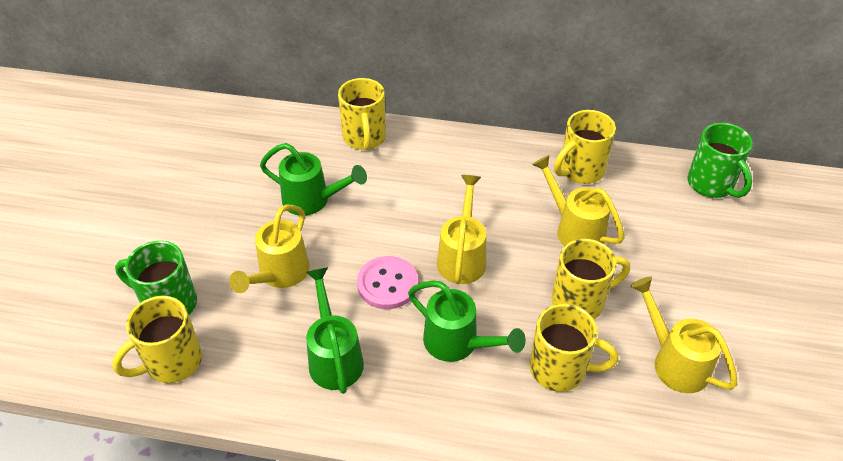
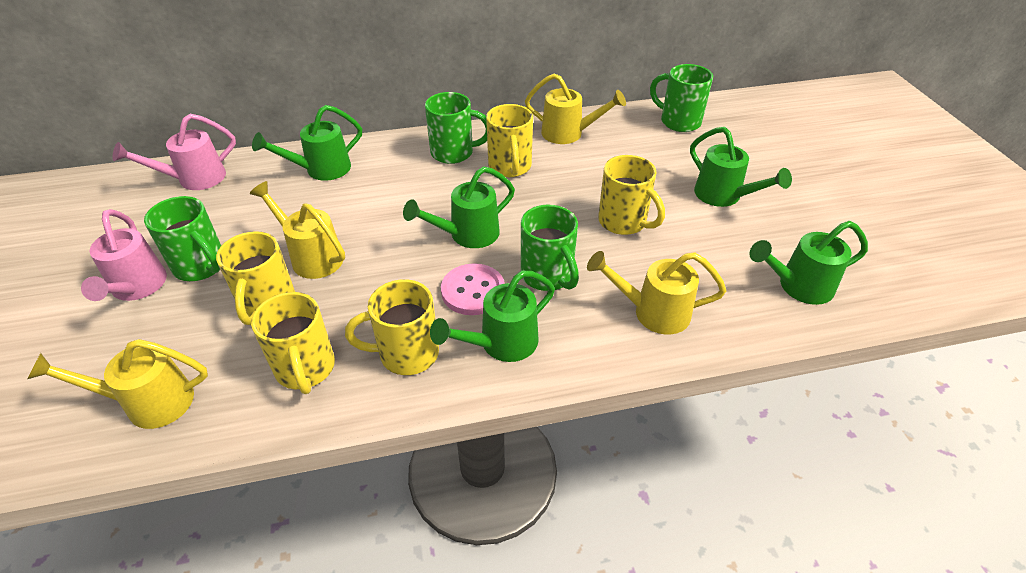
green mug: 2 -> 4
green watering can: 3 -> 5
pink watering can: 0 -> 2

